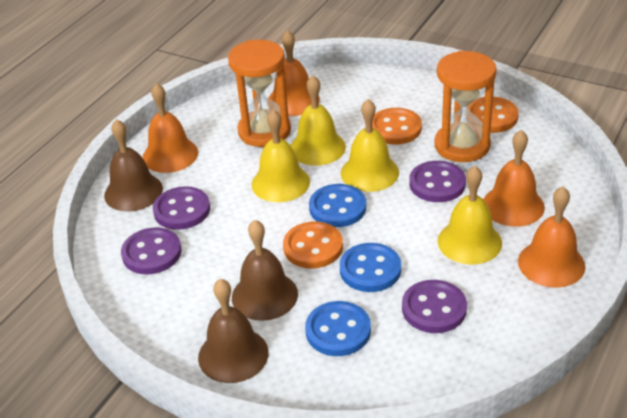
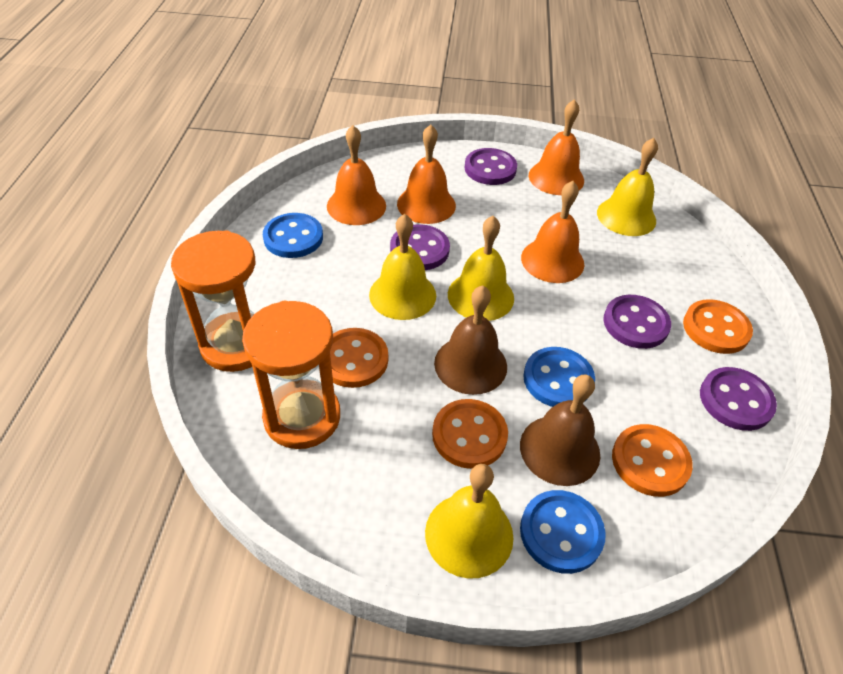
brown bell: 3 -> 2
orange button: 3 -> 4

